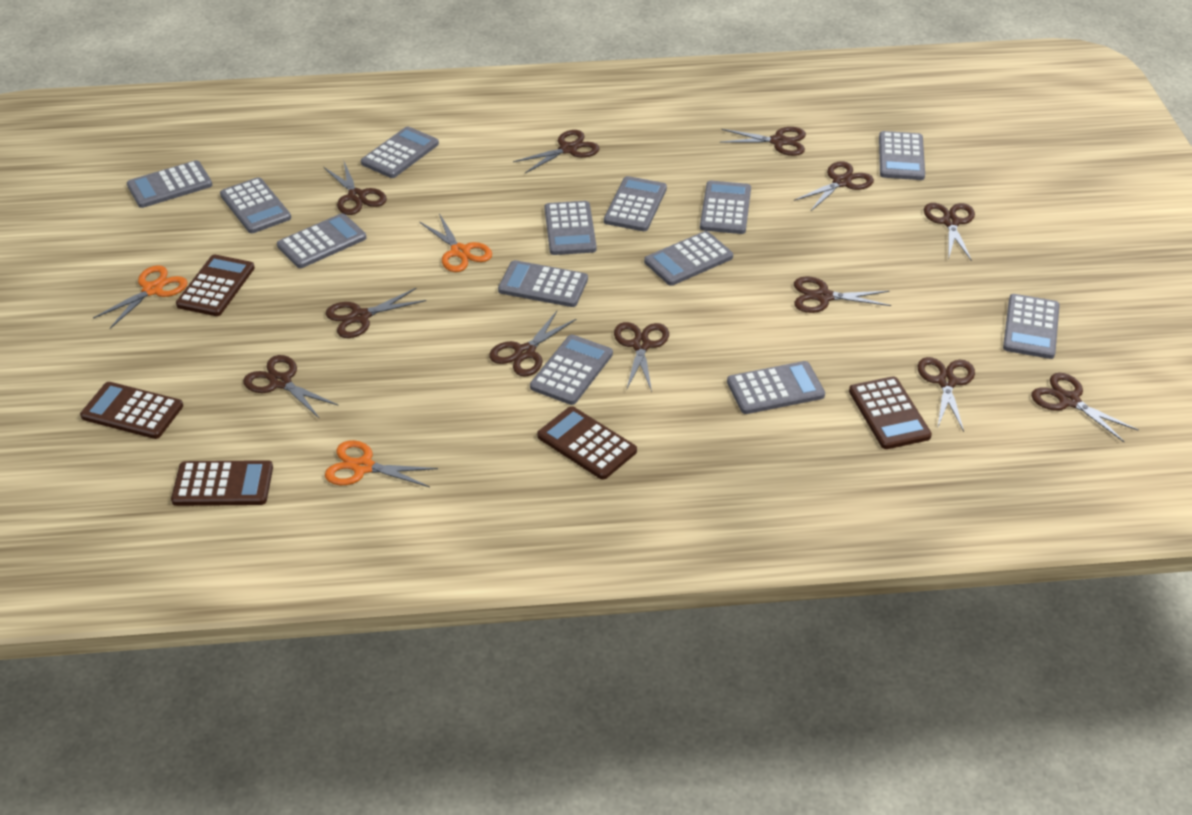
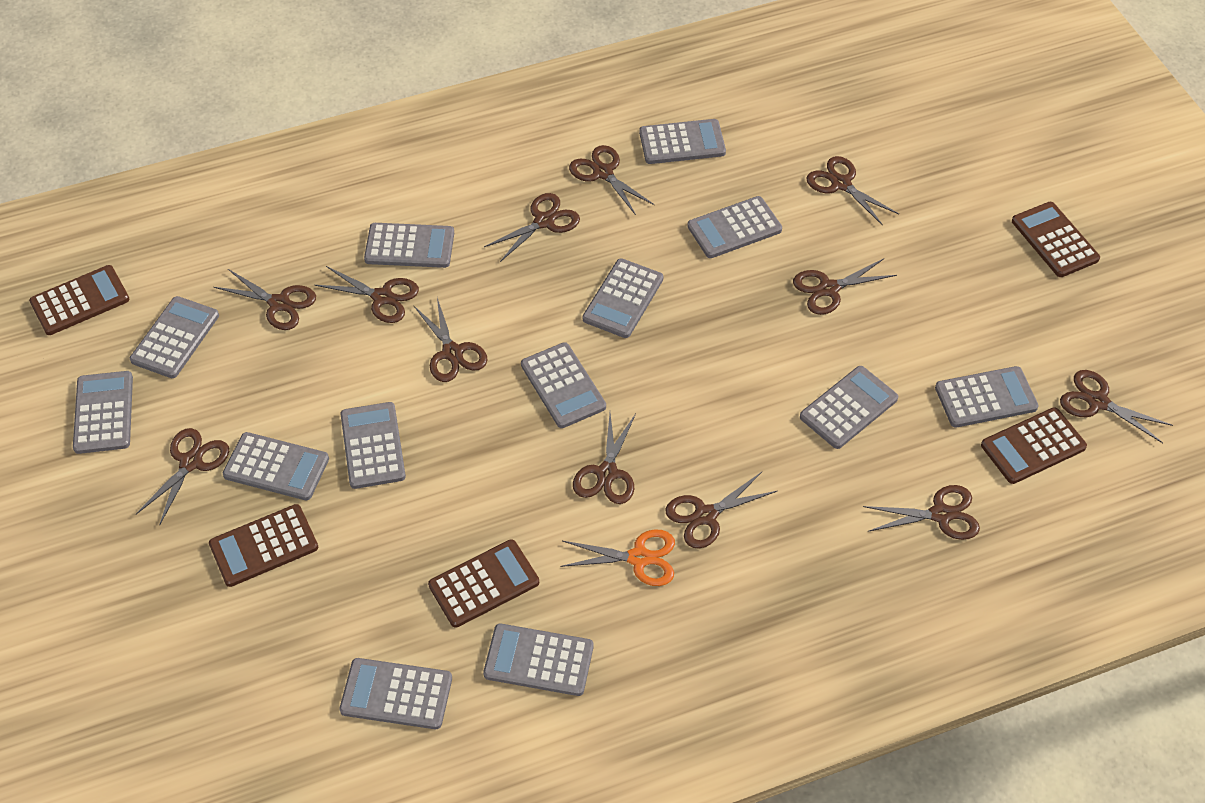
orange scissors: 3 -> 1

